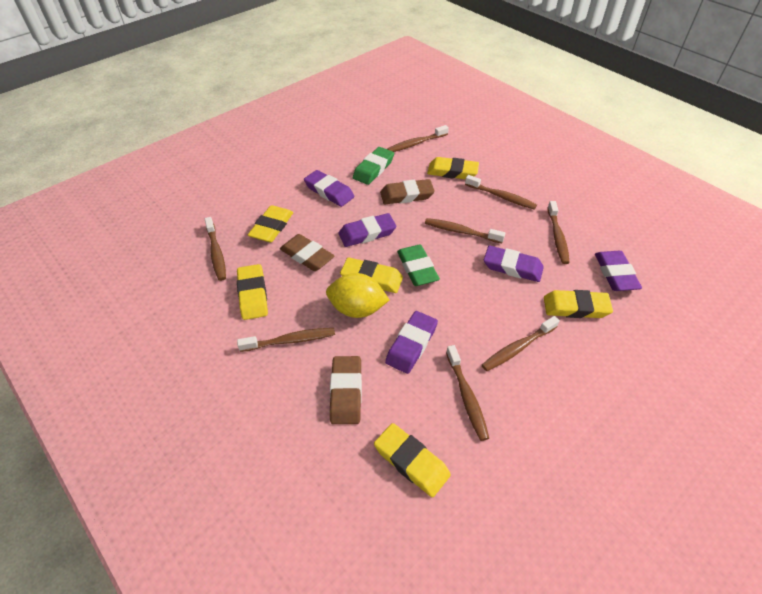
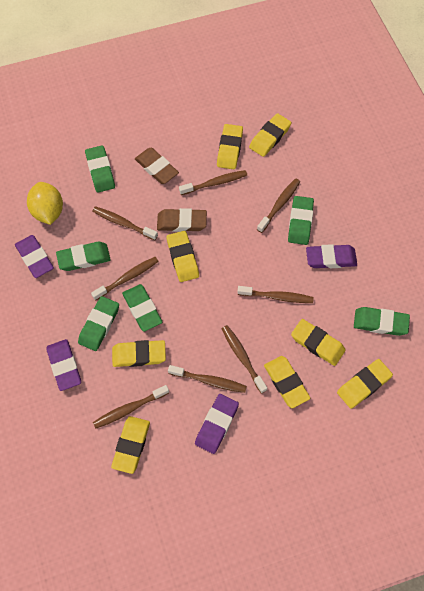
brown eraser: 3 -> 2
green eraser: 2 -> 6
purple eraser: 5 -> 4
yellow eraser: 6 -> 8

